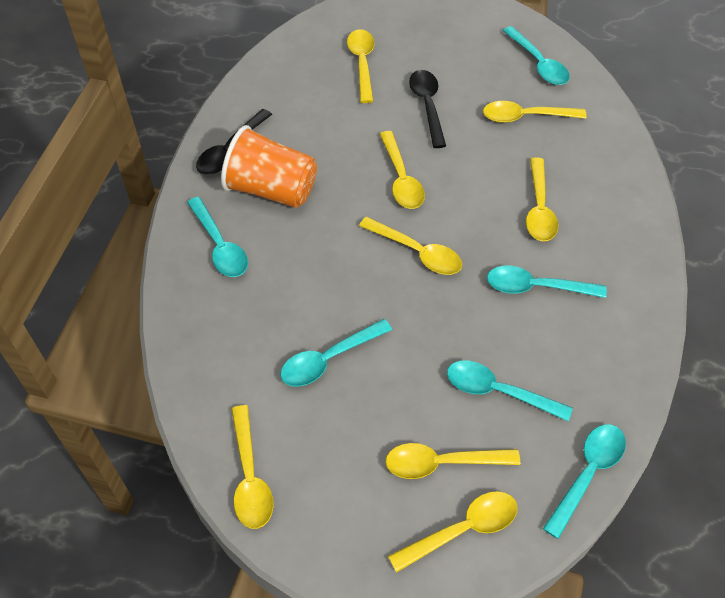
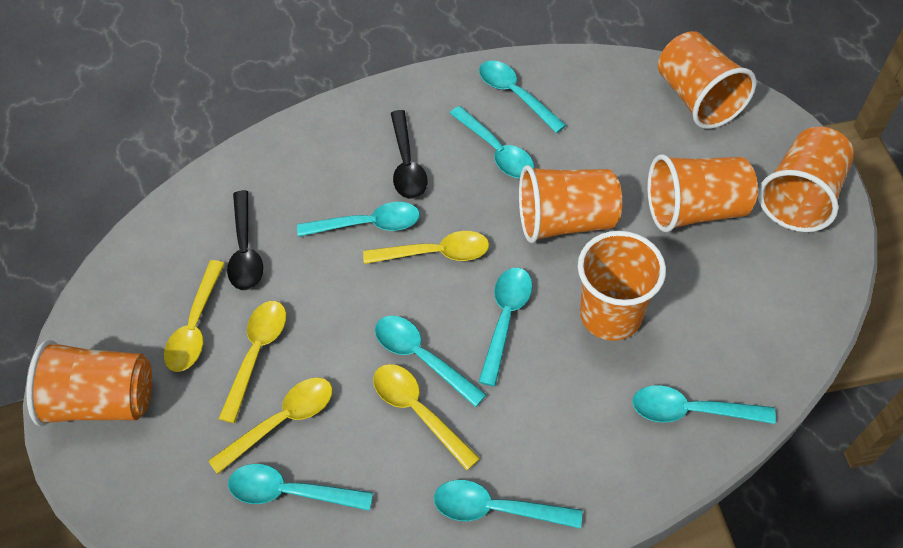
orange cup: 1 -> 6
turquoise spoon: 6 -> 8
yellow spoon: 8 -> 5

